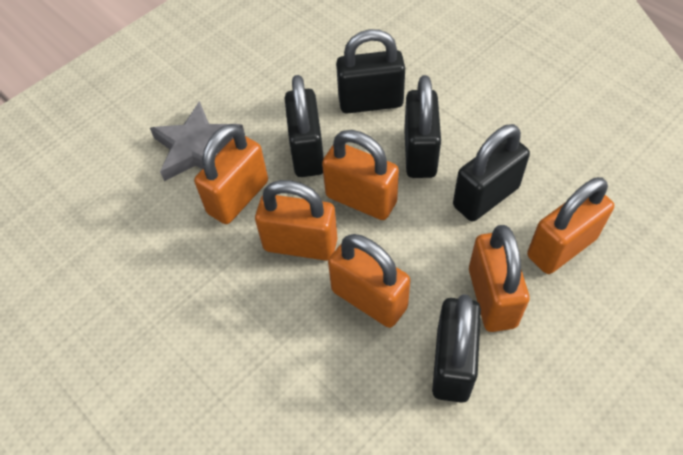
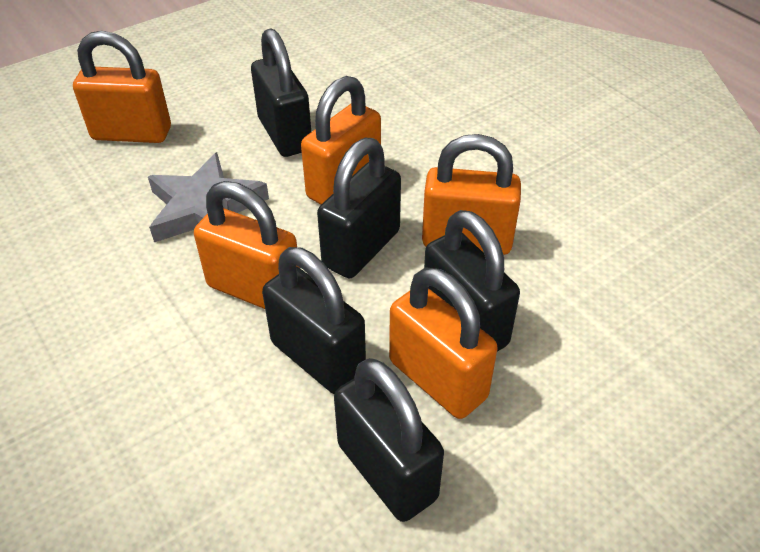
orange padlock: 6 -> 5

